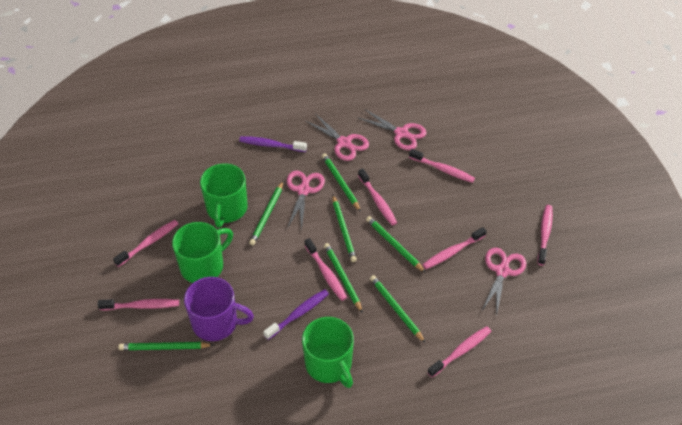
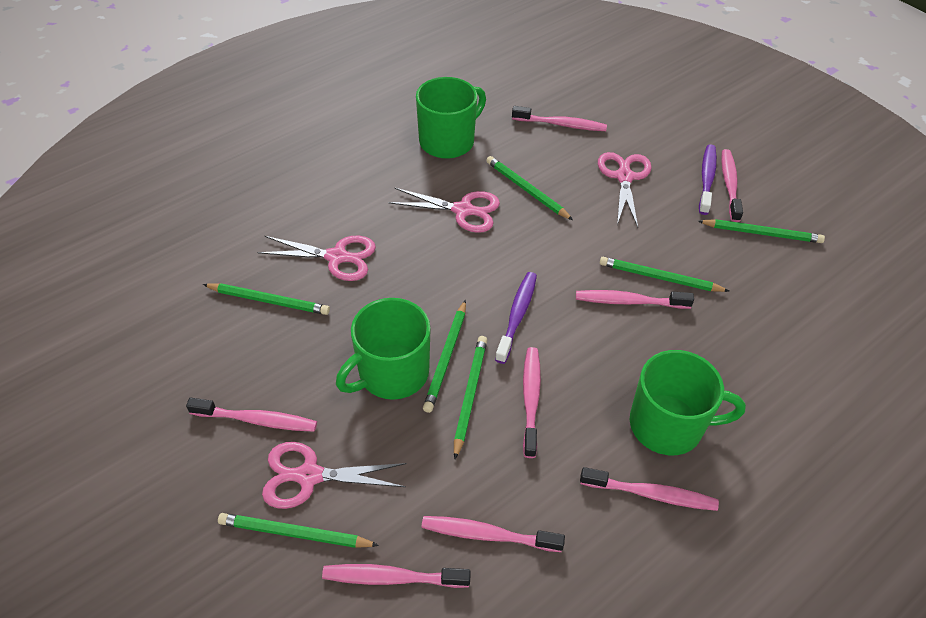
purple mug: 1 -> 0

